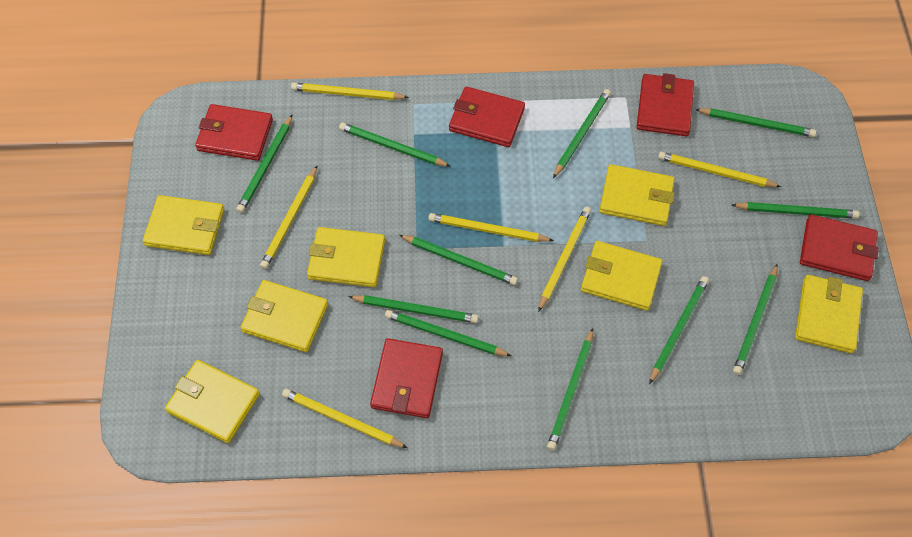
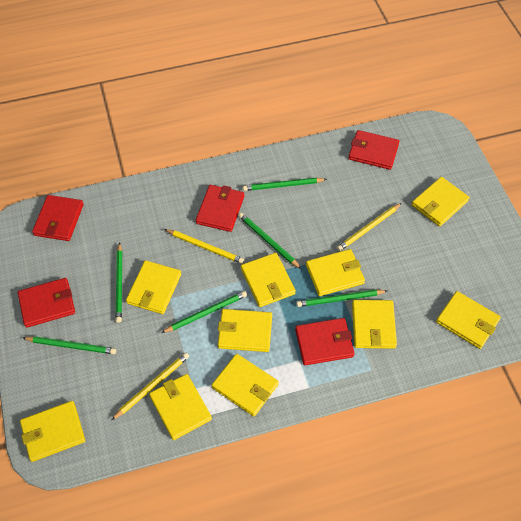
green pencil: 11 -> 6
yellow pencil: 6 -> 3
yellow wallet: 7 -> 10

